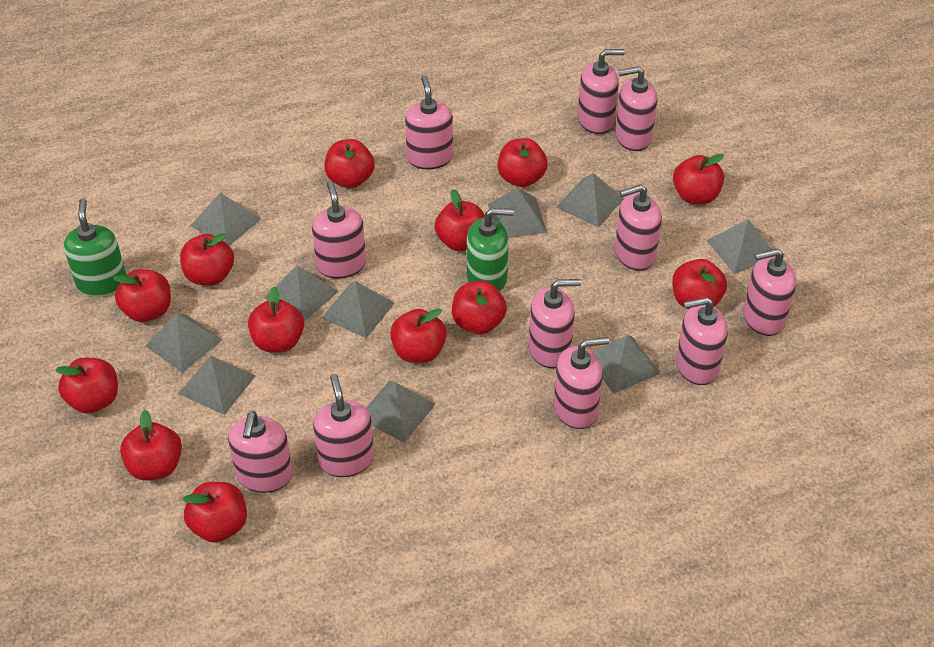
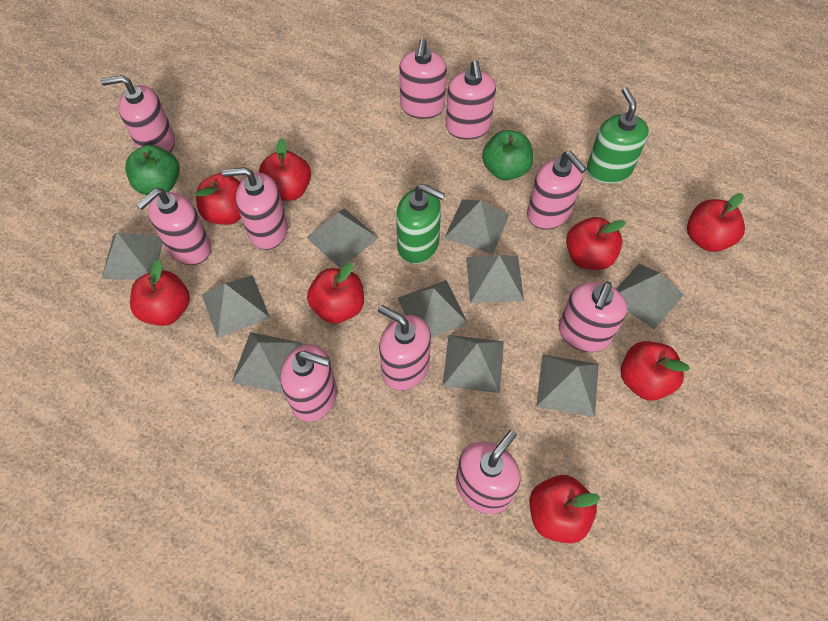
green apple: 0 -> 2
pink soap dispenser: 11 -> 10
red apple: 13 -> 8

